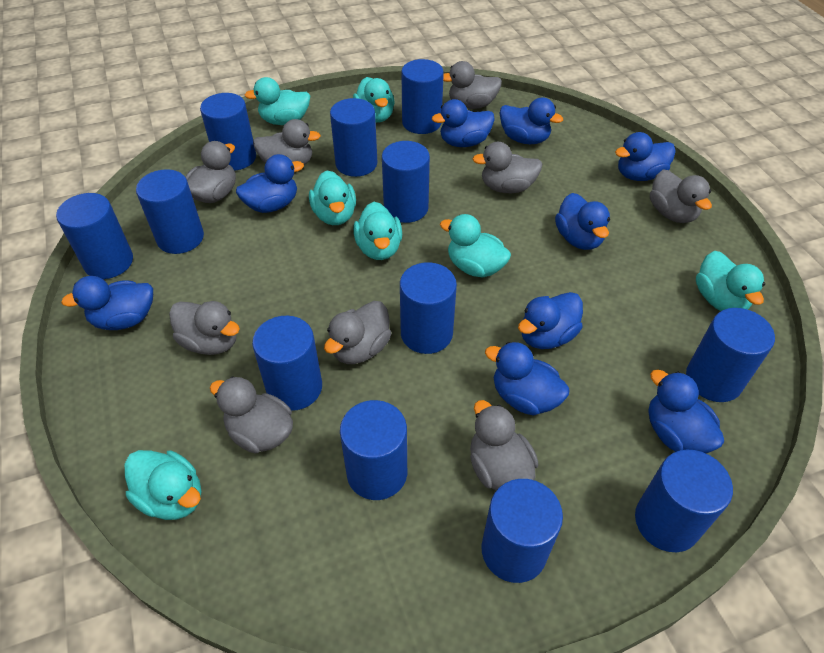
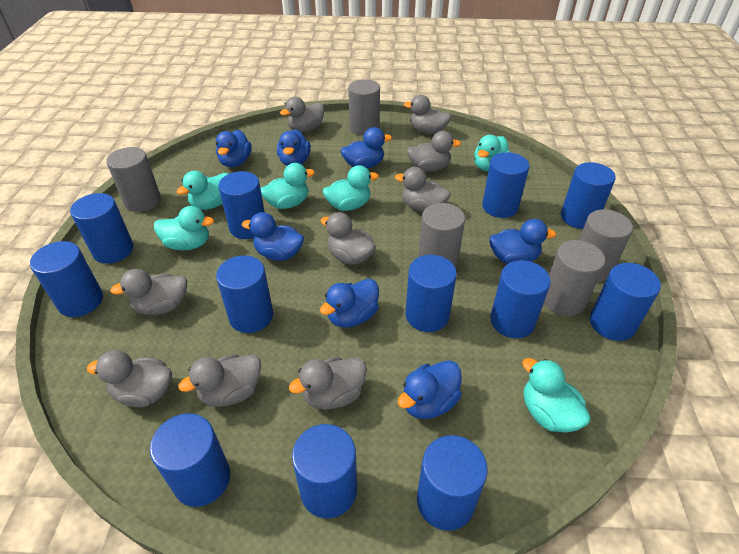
blue duck: 9 -> 7
grey cylinder: 0 -> 5
turquoise duck: 7 -> 6

